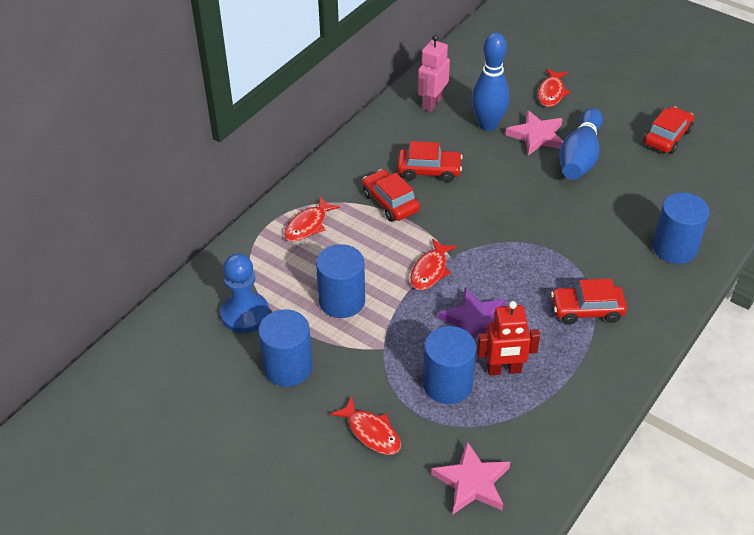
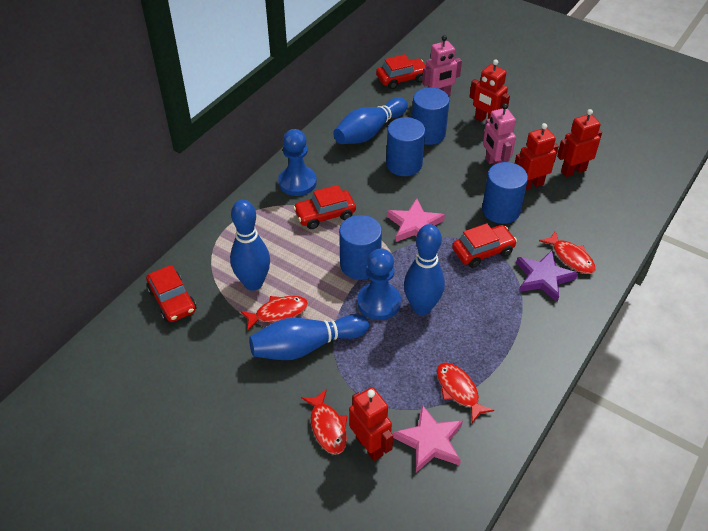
blue bowling pin: 2 -> 4
blue pawn: 1 -> 2
pink robot: 1 -> 2
red robot: 1 -> 4

